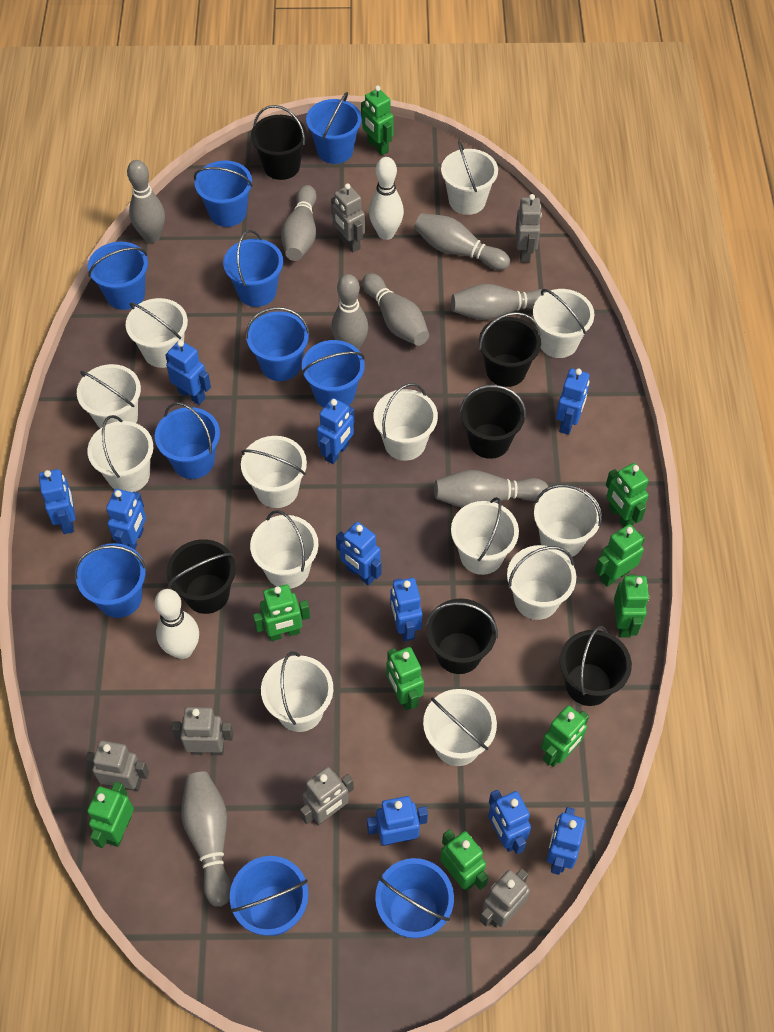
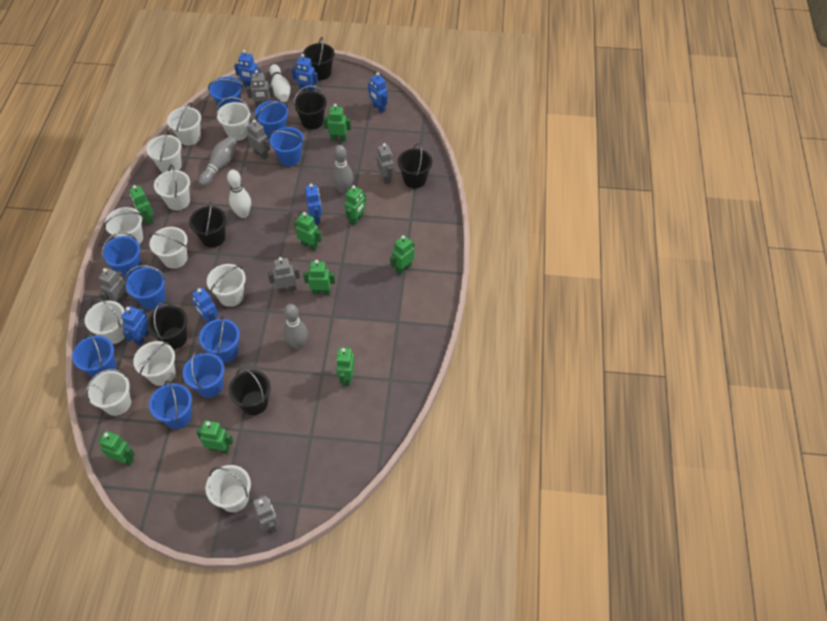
blue bucket: 10 -> 9
blue robot: 10 -> 6
grey bowling pin: 8 -> 3
white bucket: 13 -> 11

